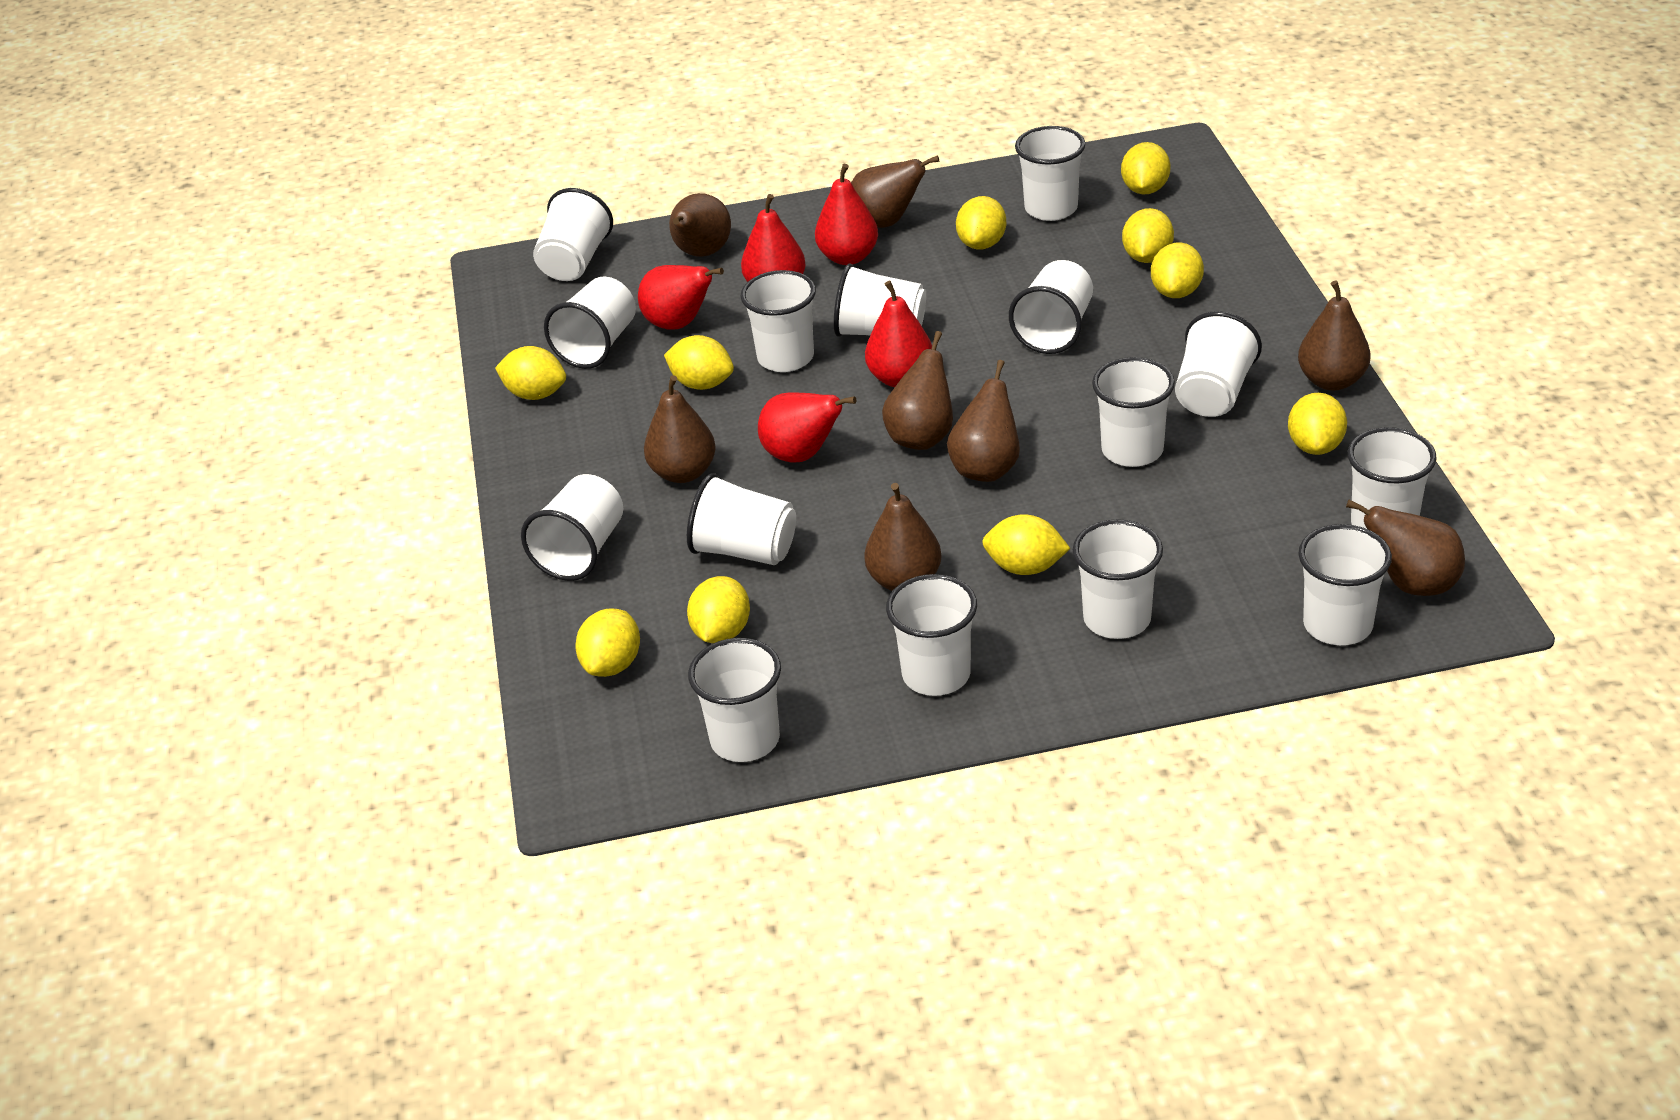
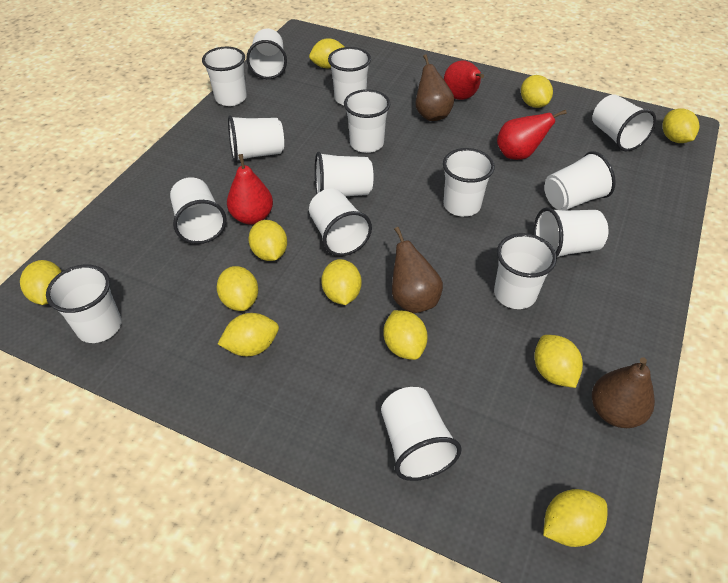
brown pear: 8 -> 3
red pear: 5 -> 3
yellow lemon: 10 -> 11

